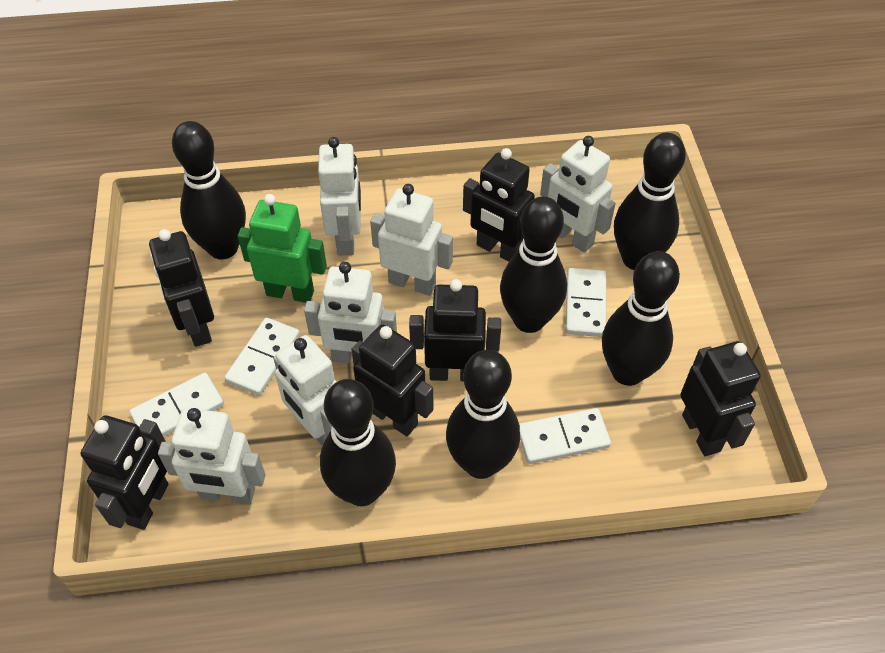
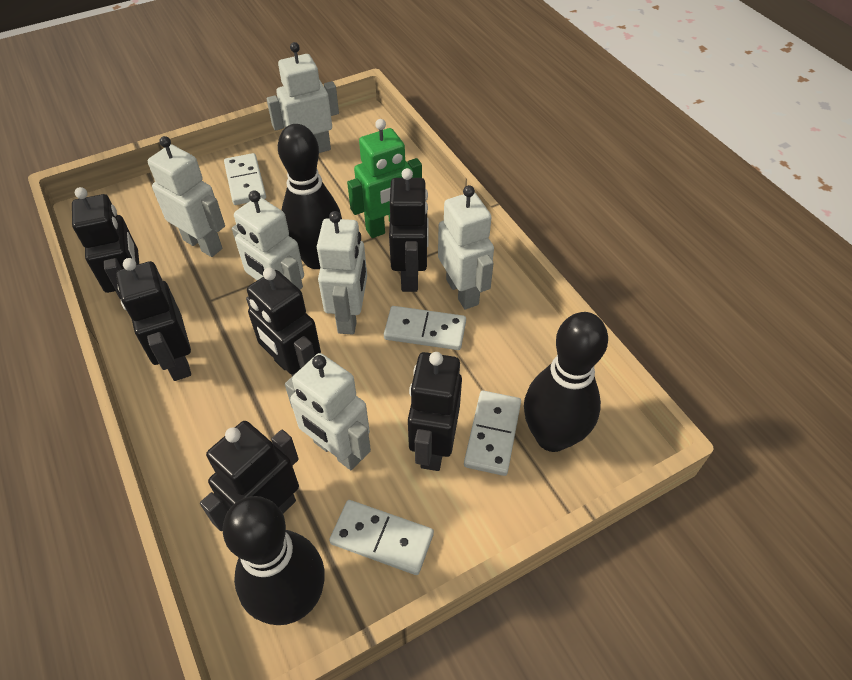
black bowling pin: 6 -> 3

